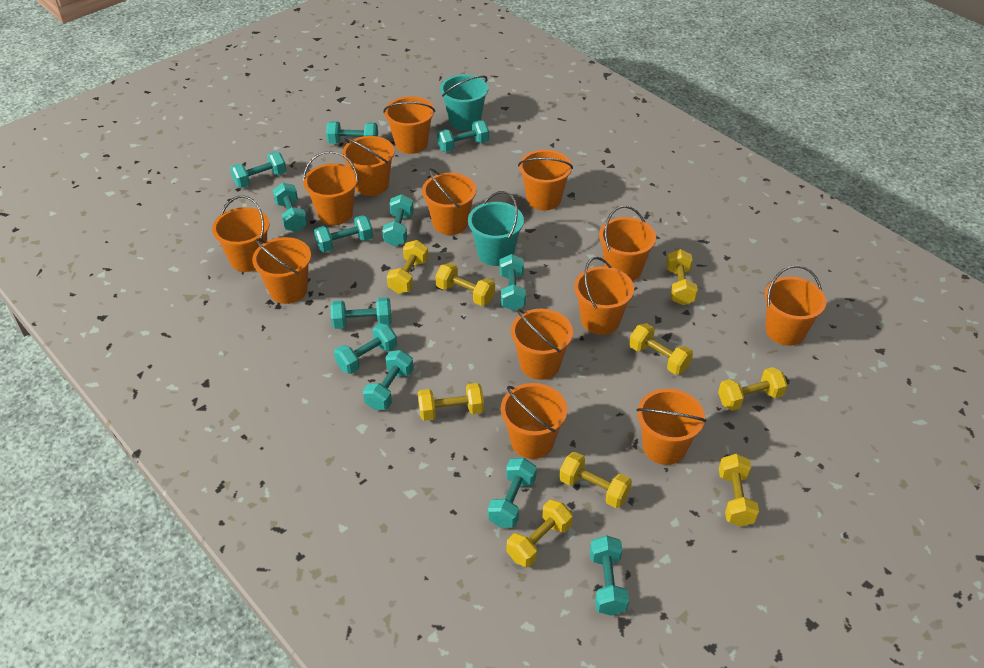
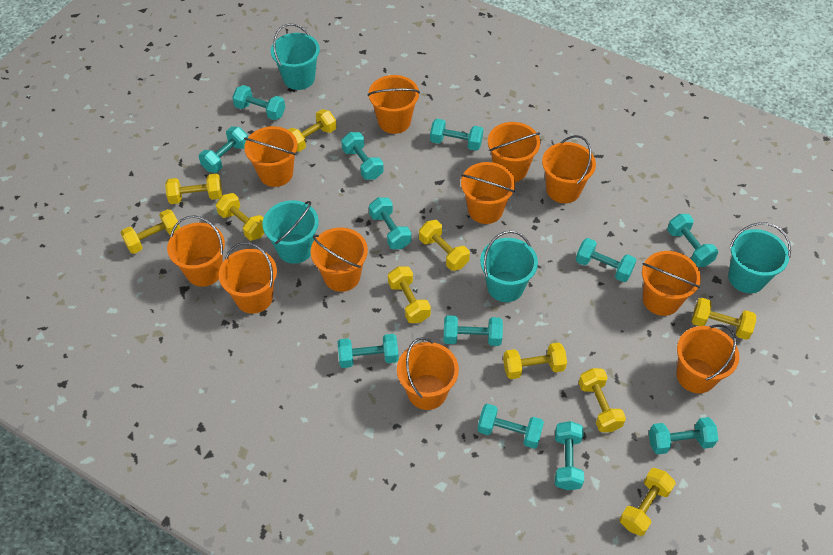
orange bucket: 13 -> 11
turquoise bucket: 2 -> 4
yellow dumbbell: 9 -> 10

